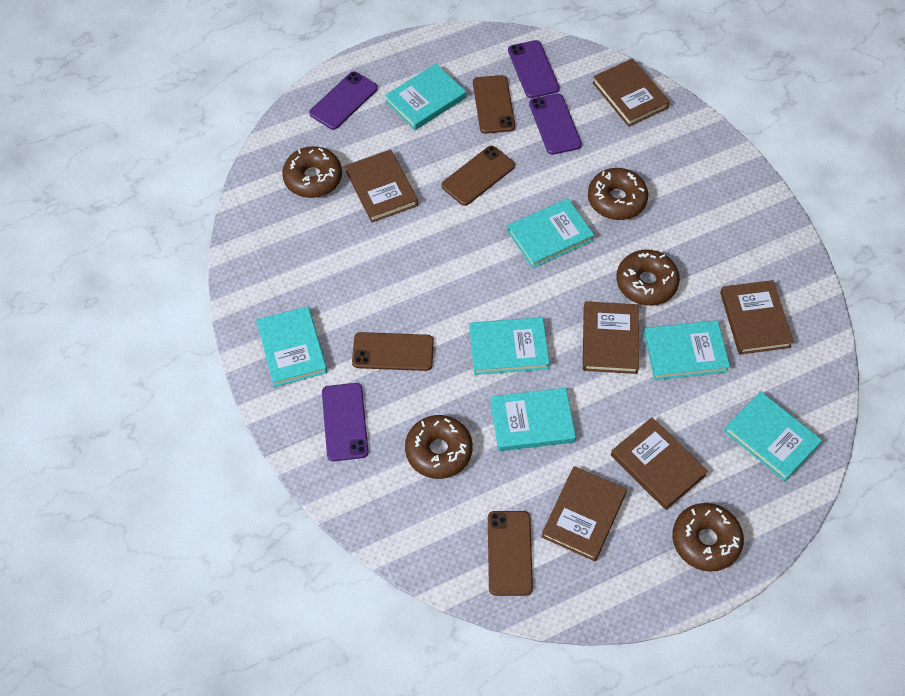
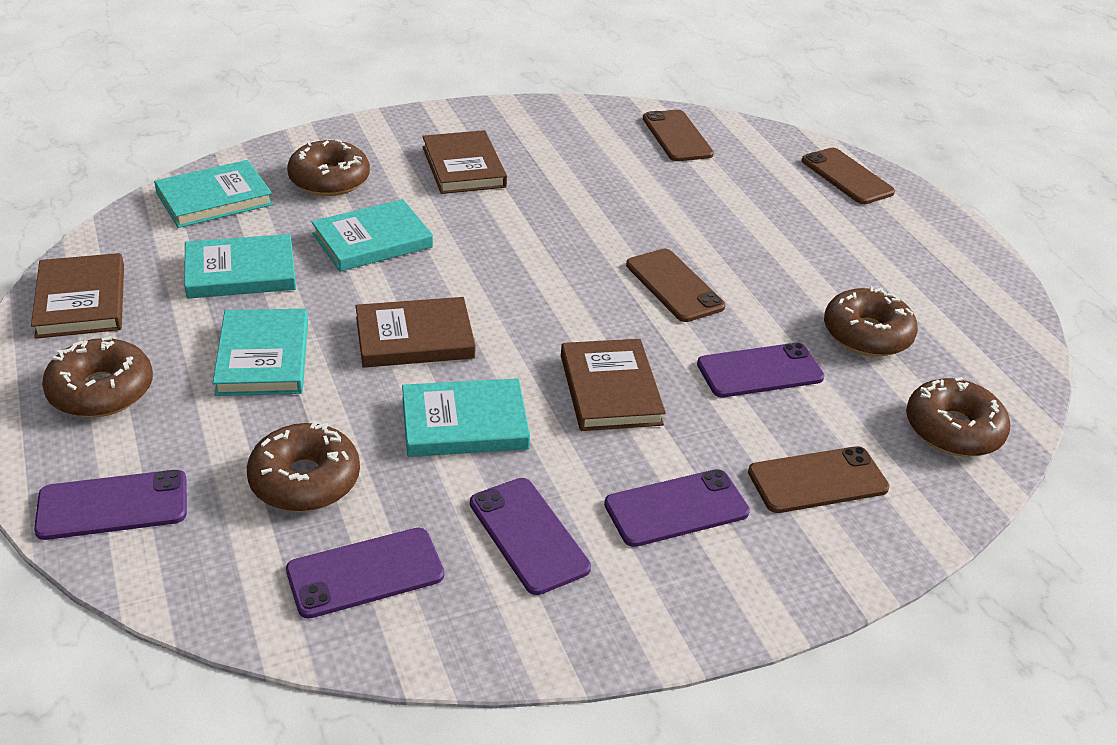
brown book: 6 -> 4
purple phone: 4 -> 5
turquoise book: 7 -> 5

